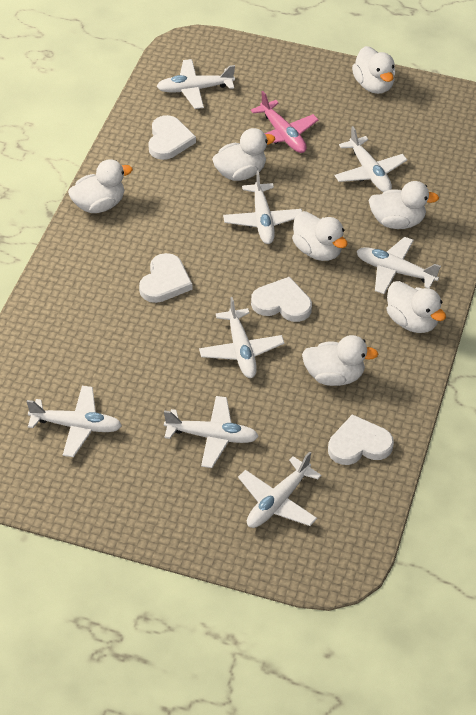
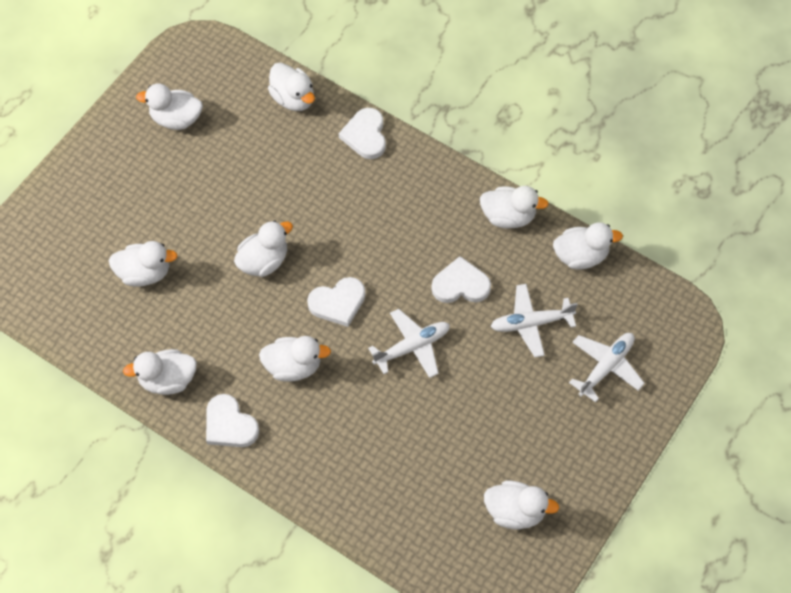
pink plane: 1 -> 0
white duck: 7 -> 9
white plane: 8 -> 3

